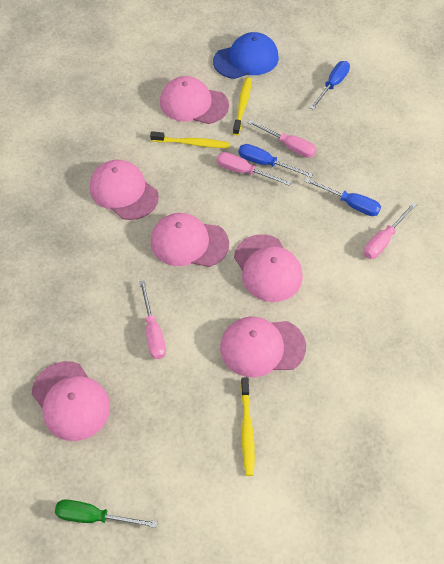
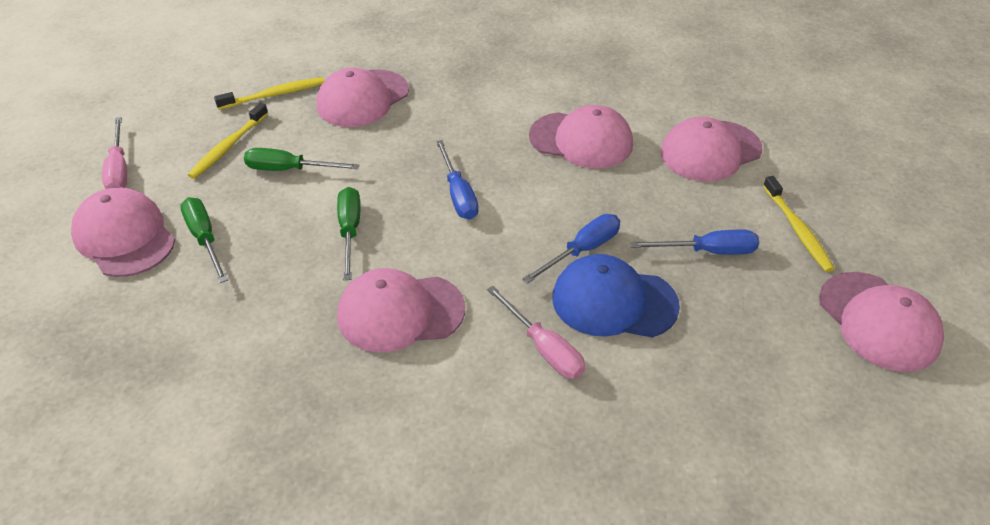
green screwdriver: 1 -> 3
pink screwdriver: 4 -> 2

